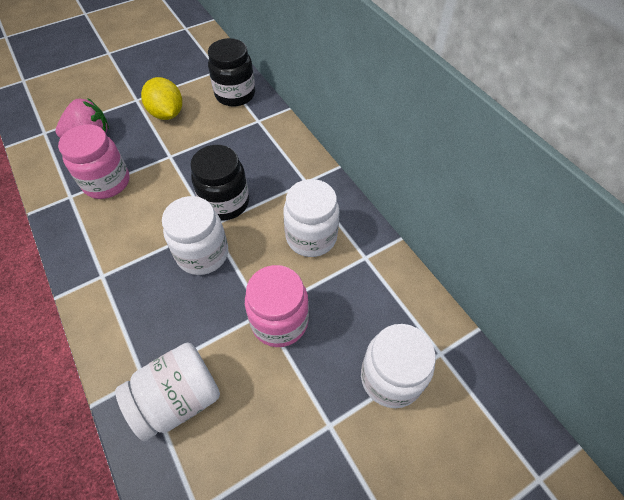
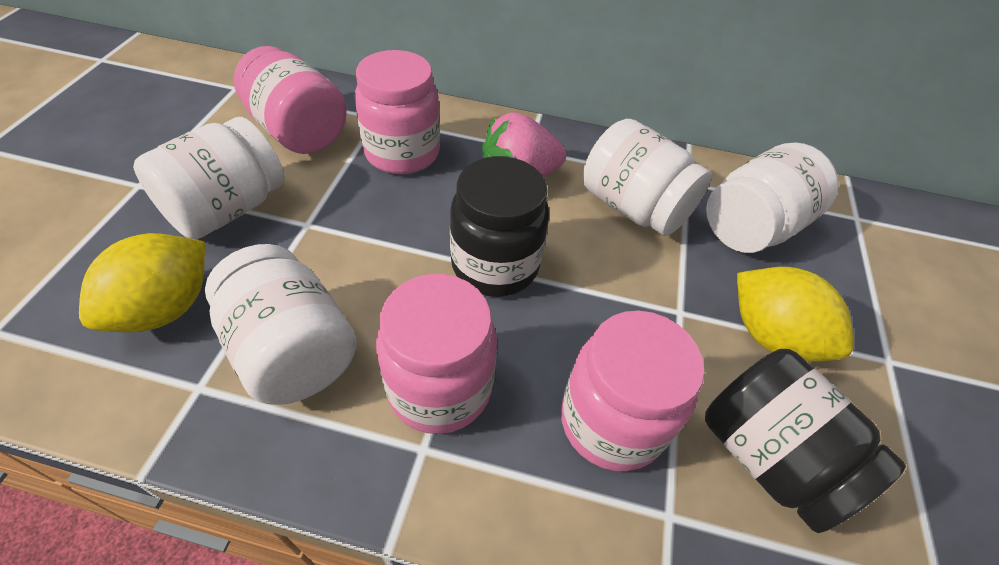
pink jar: 2 -> 4
yellow lemon: 1 -> 2

